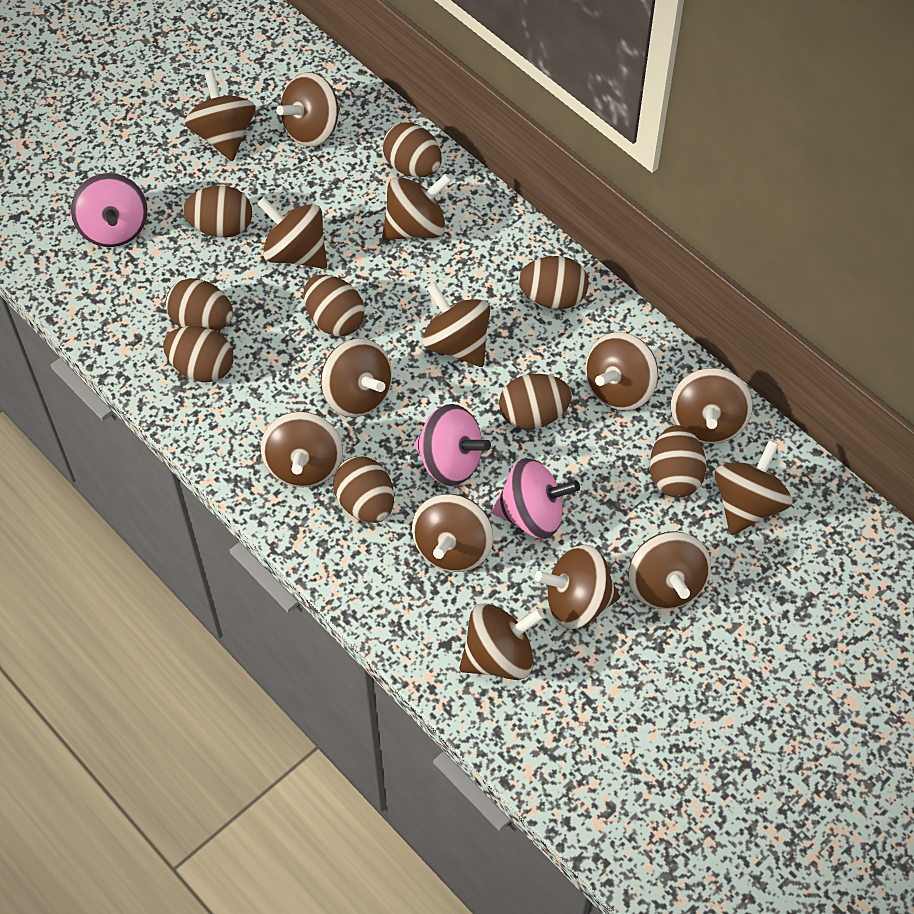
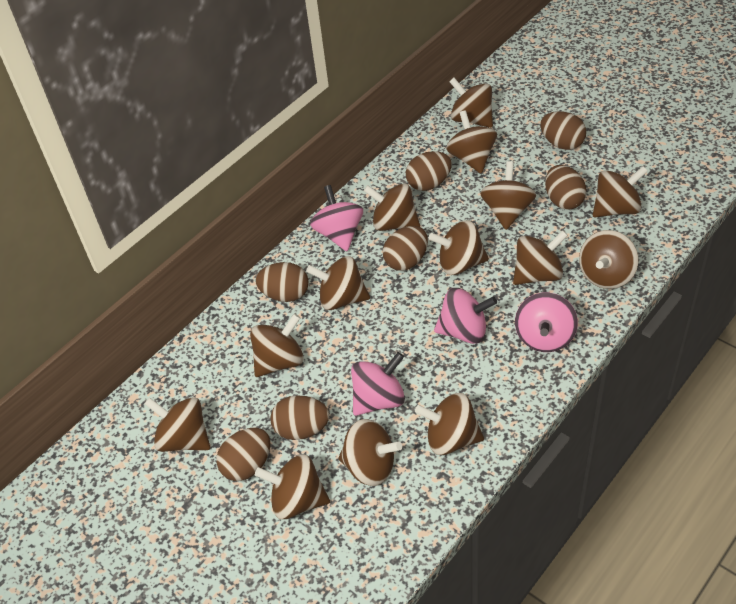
brown egg: 9 -> 7
pink spinning top: 3 -> 4

